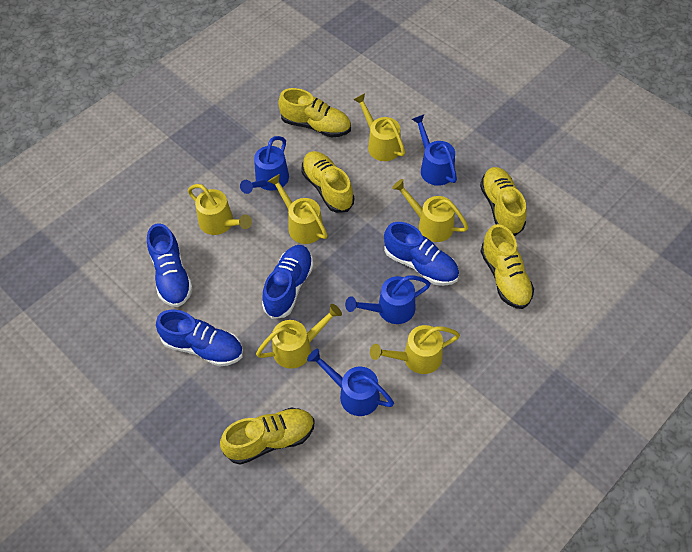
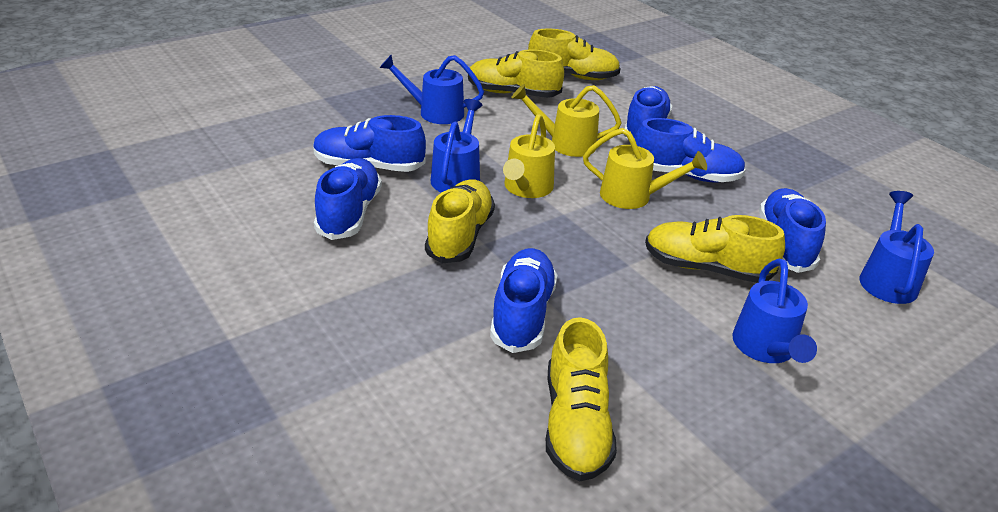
blue shoe: 4 -> 6
yellow watering can: 6 -> 3

